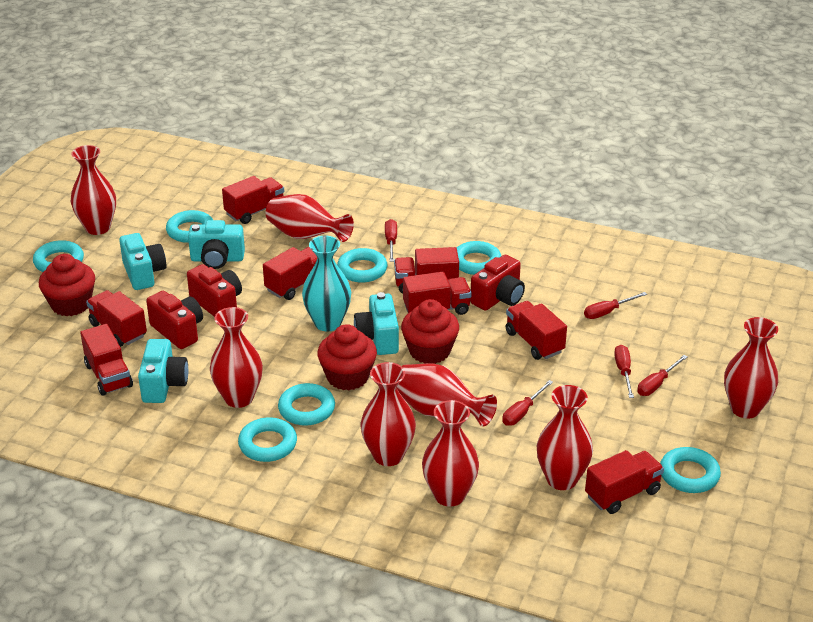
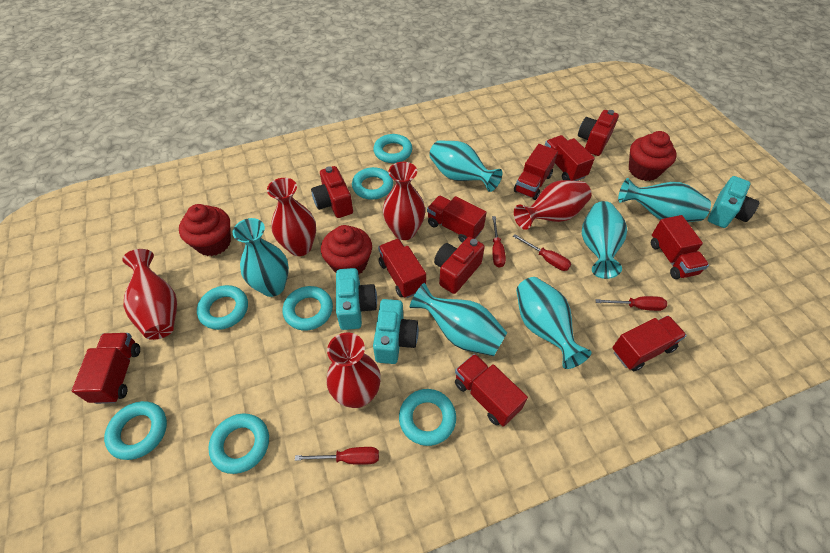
red screwdriver: 5 -> 4
red vase: 8 -> 5
turquoise camera: 4 -> 3
turquoise vase: 1 -> 6

